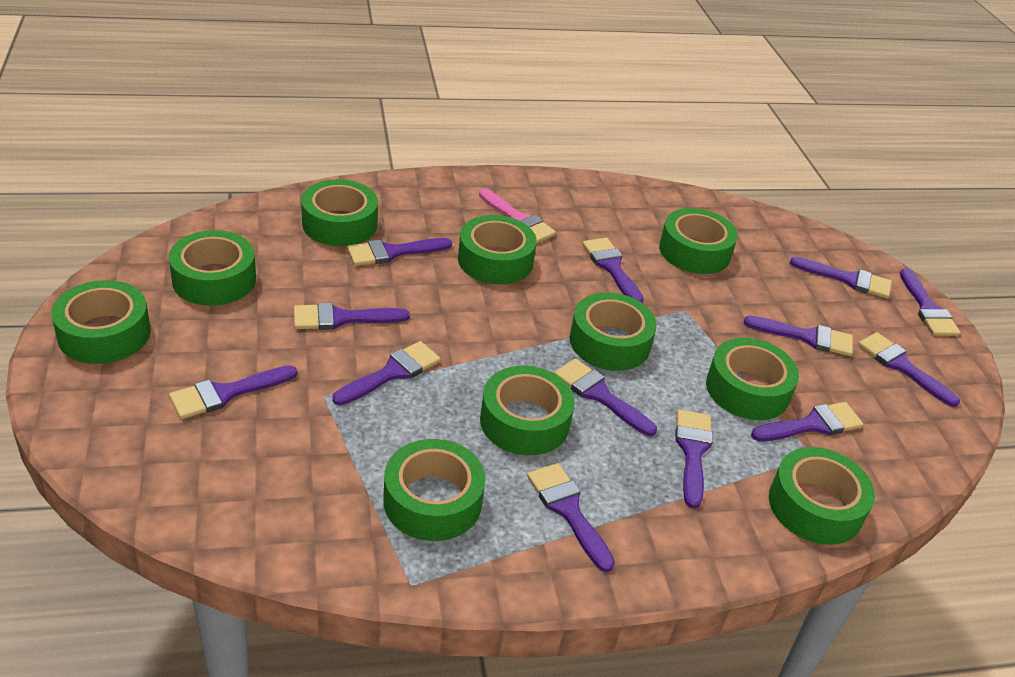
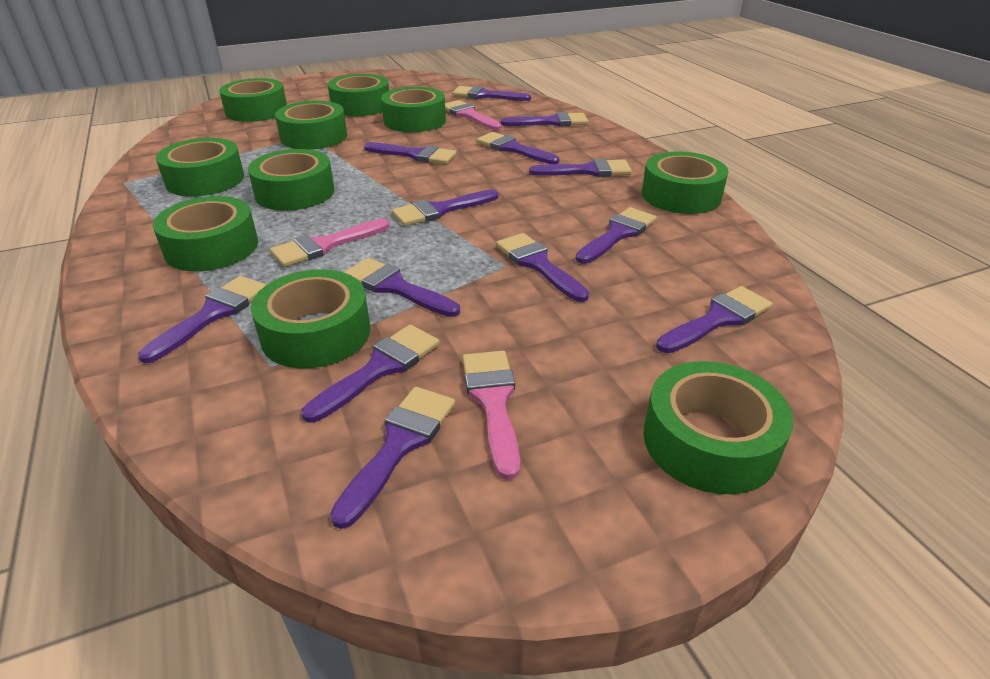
pink brush: 1 -> 3

